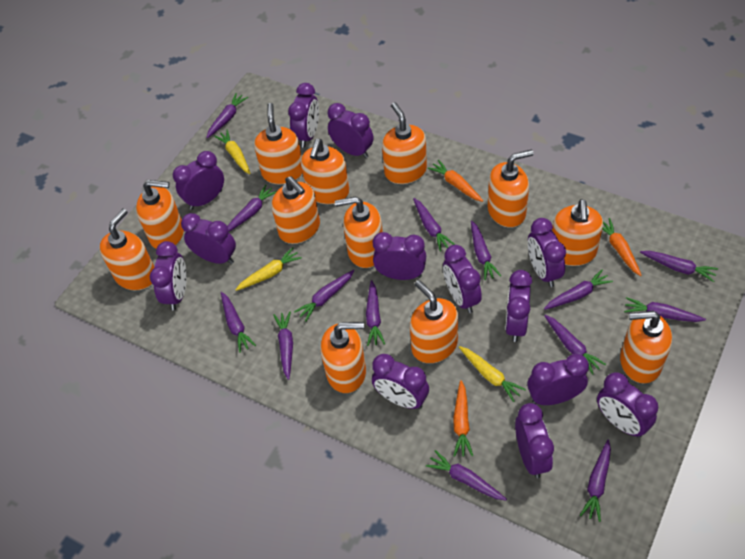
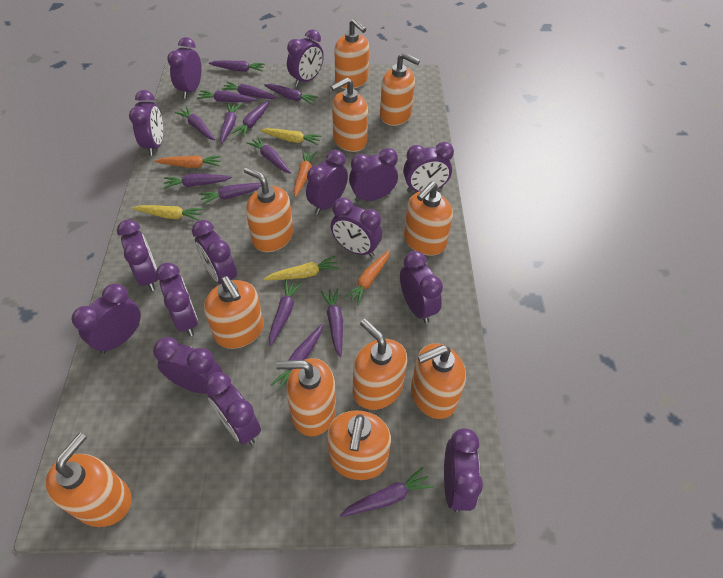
orange soap dispenser: 12 -> 11
purple clock: 13 -> 15

